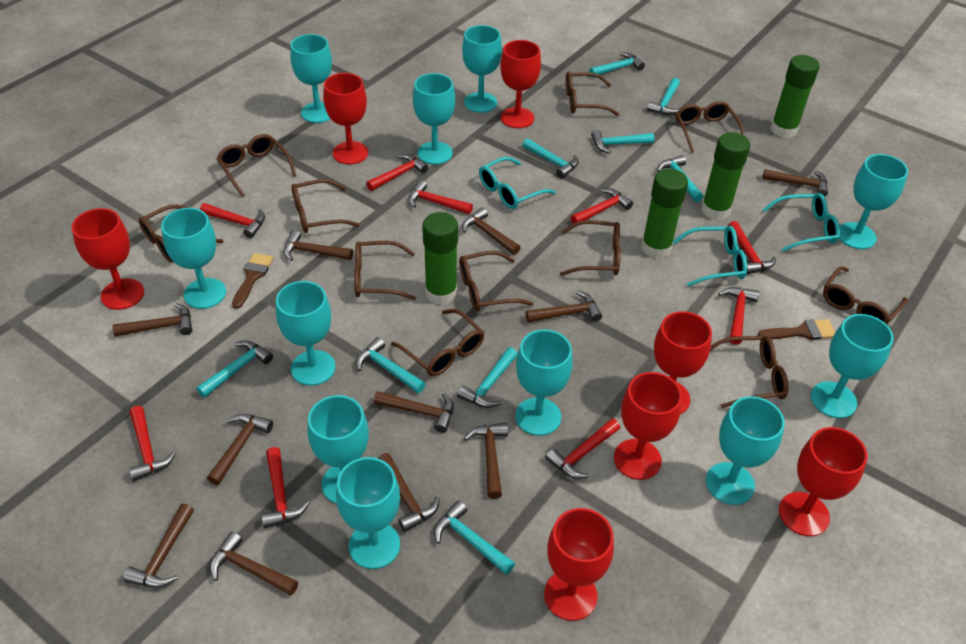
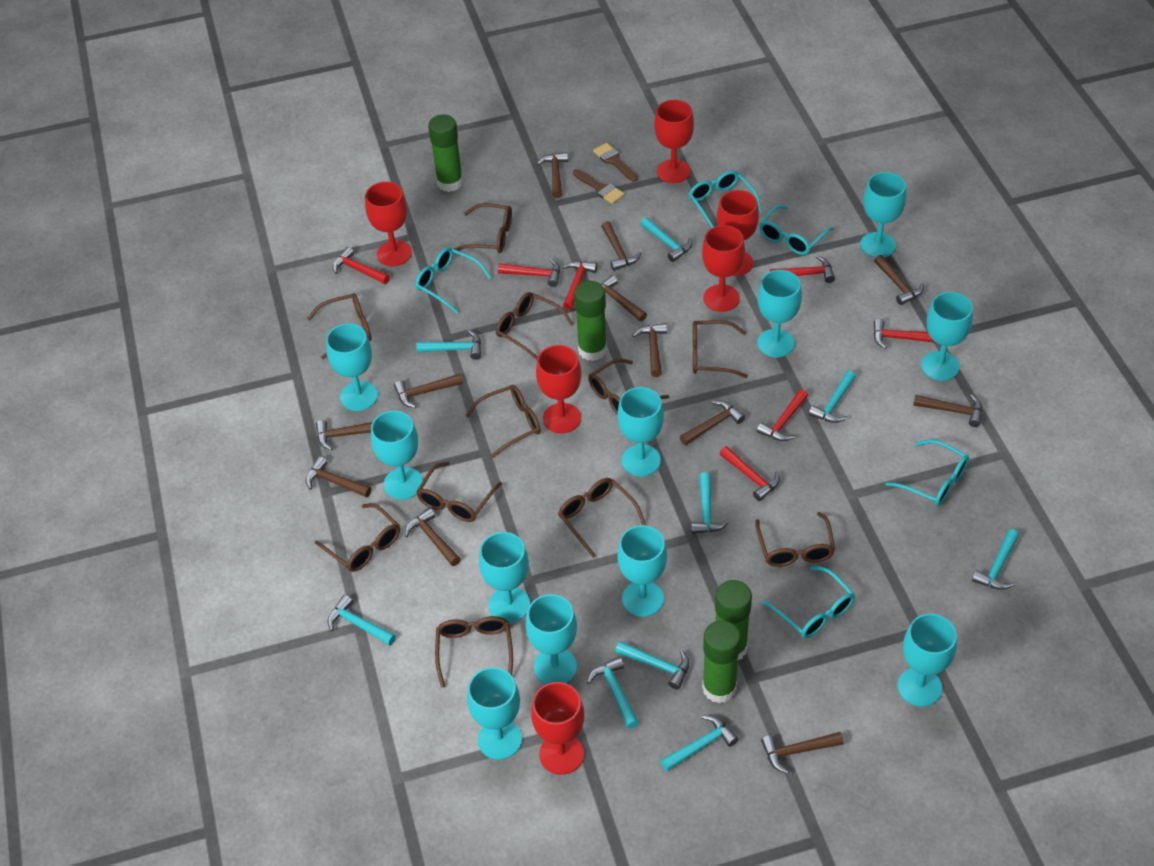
brown hammer: 11 -> 12
red goblet: 7 -> 6
red hammer: 9 -> 7
turquoise glasses: 3 -> 5

